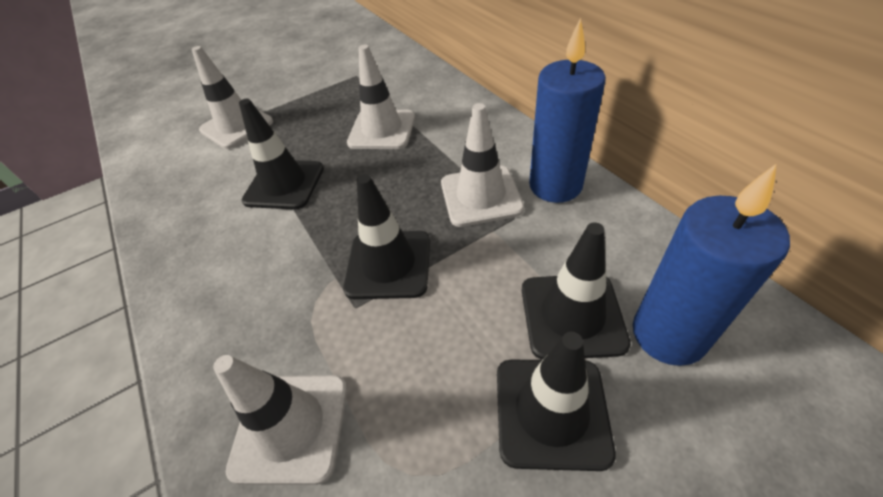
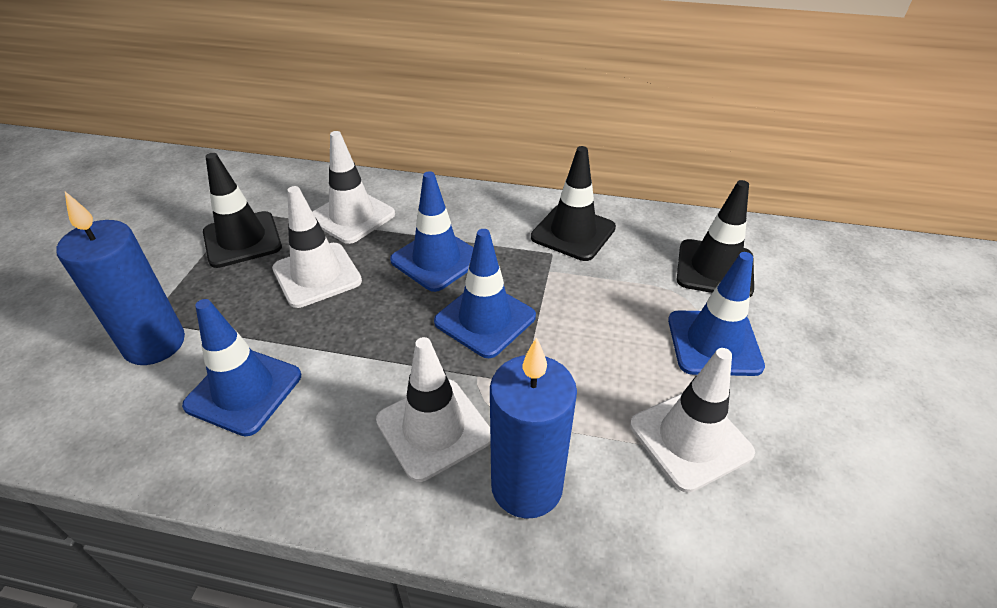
black traffic cone: 4 -> 3
blue traffic cone: 0 -> 4

